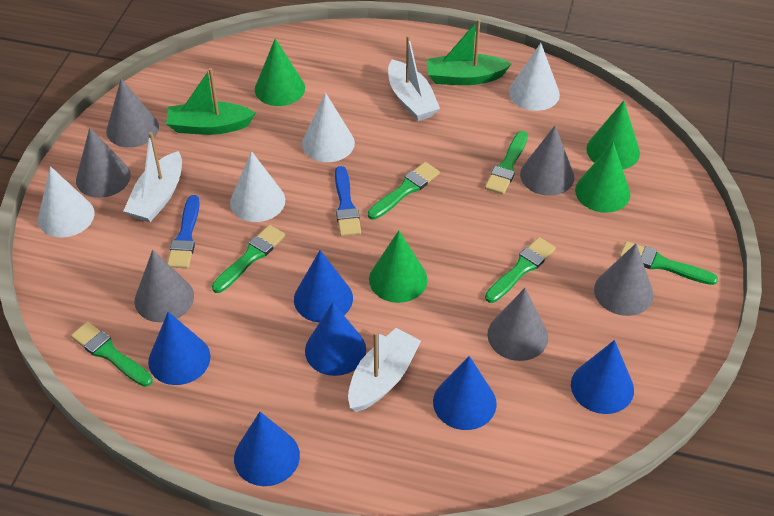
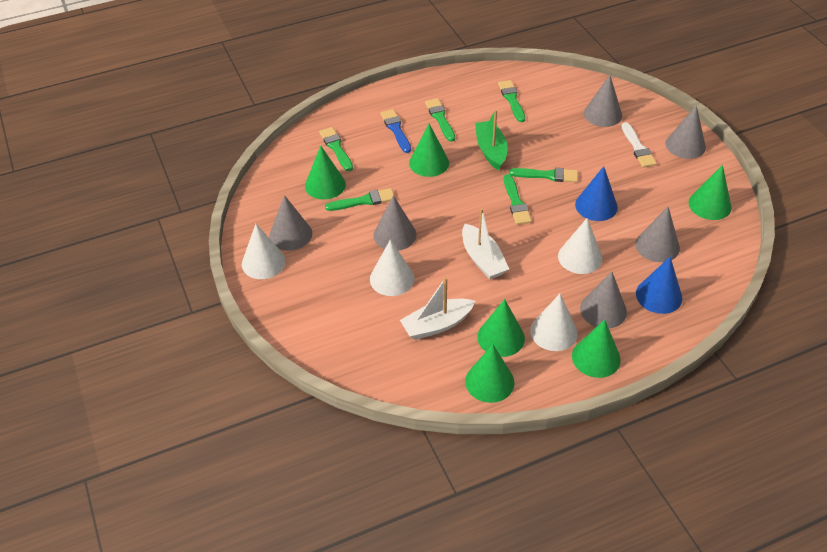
blue brush: 2 -> 1
blue cone: 6 -> 2
green boat: 2 -> 1
green cone: 4 -> 6
white boat: 3 -> 2
white brush: 0 -> 1

